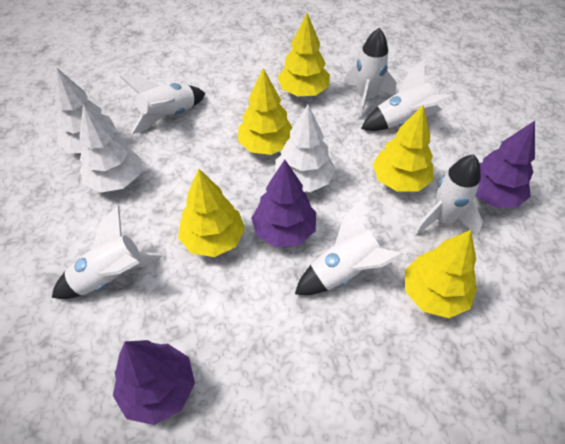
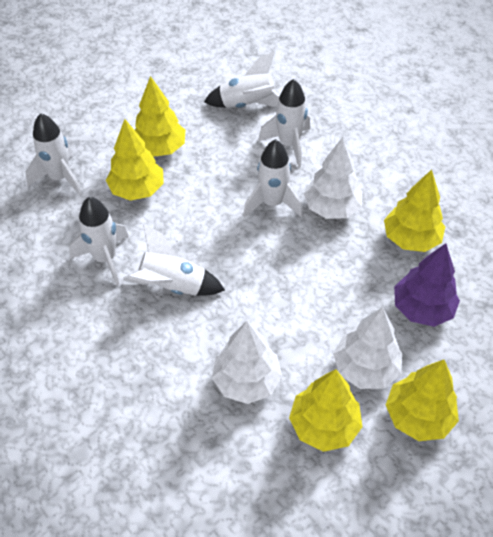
purple tree: 3 -> 1

